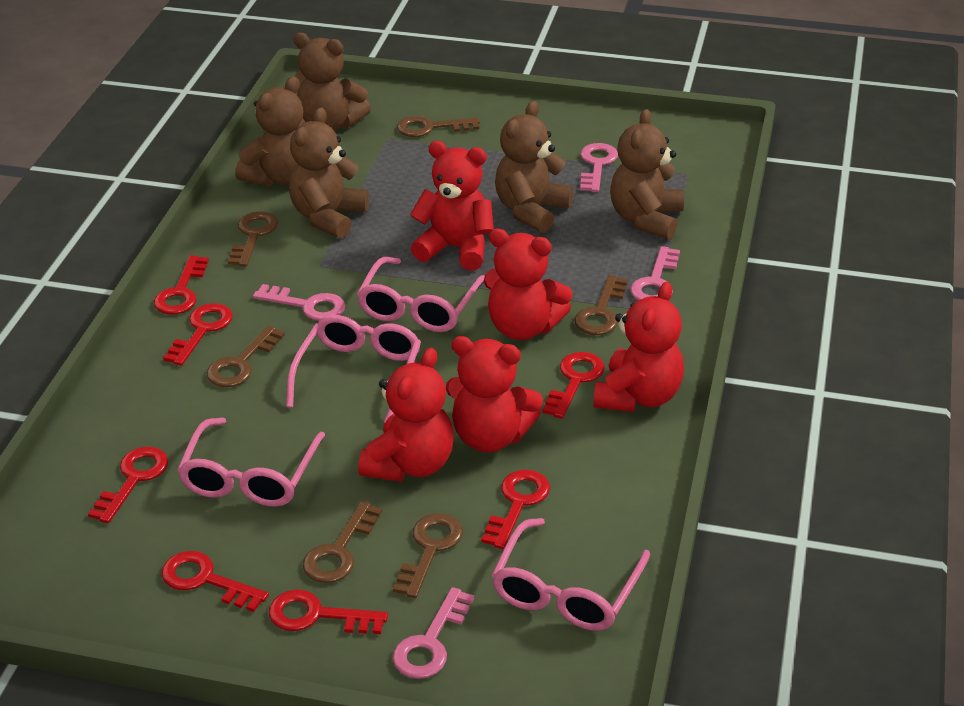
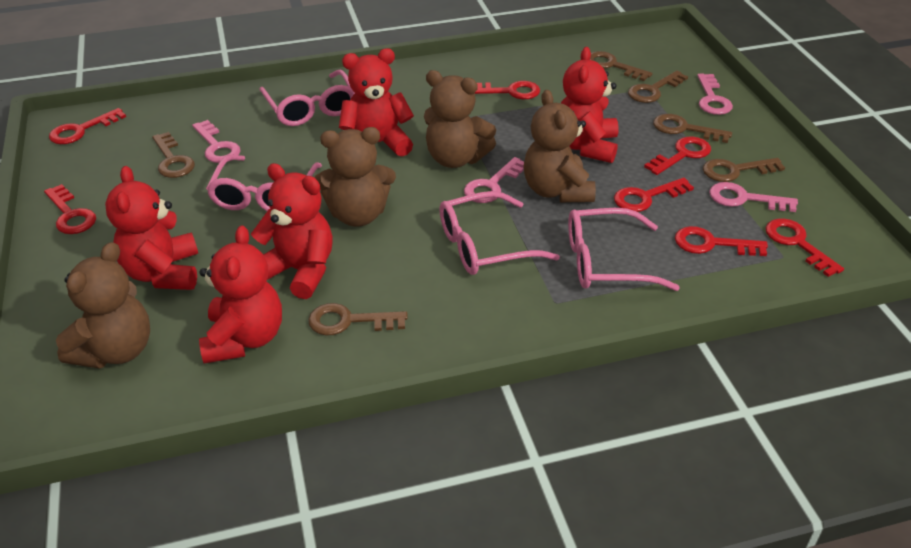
brown teddy bear: 5 -> 4

